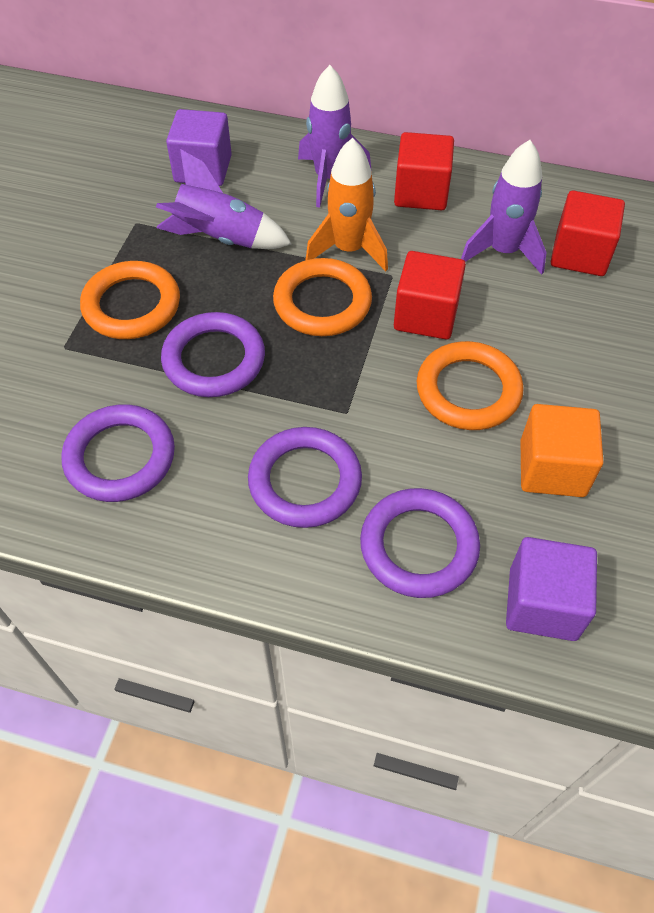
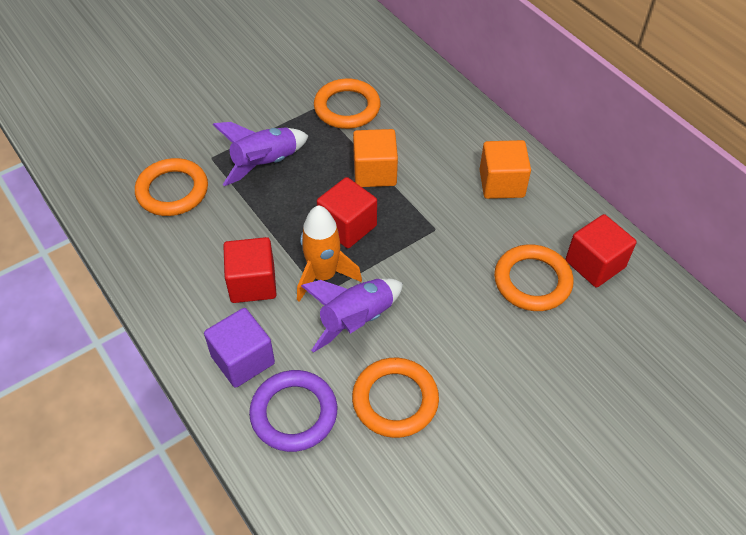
orange cube: 1 -> 2
orange ring: 3 -> 4
purple cube: 2 -> 1
purple ring: 4 -> 1
purple rocket: 3 -> 2

